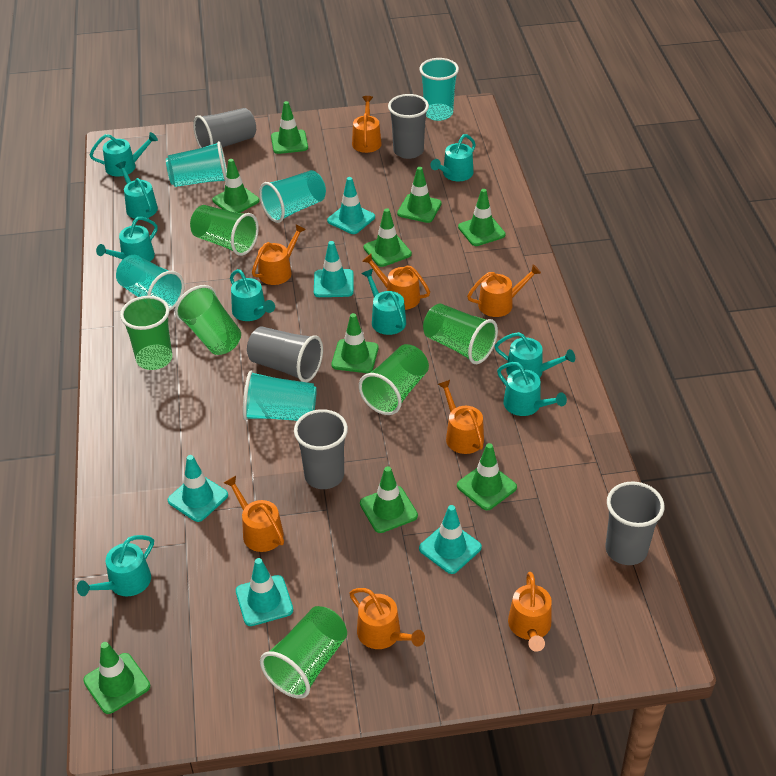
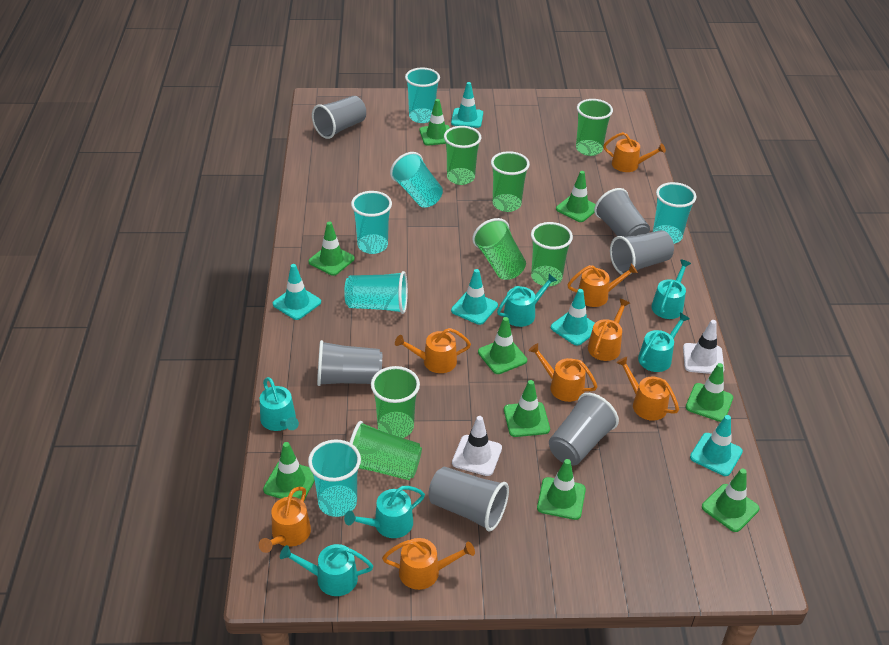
green cup: 6 -> 7
grey cup: 5 -> 6
turquoise cup: 5 -> 6
turquoise watering can: 9 -> 6
white traffic cone: 0 -> 2

